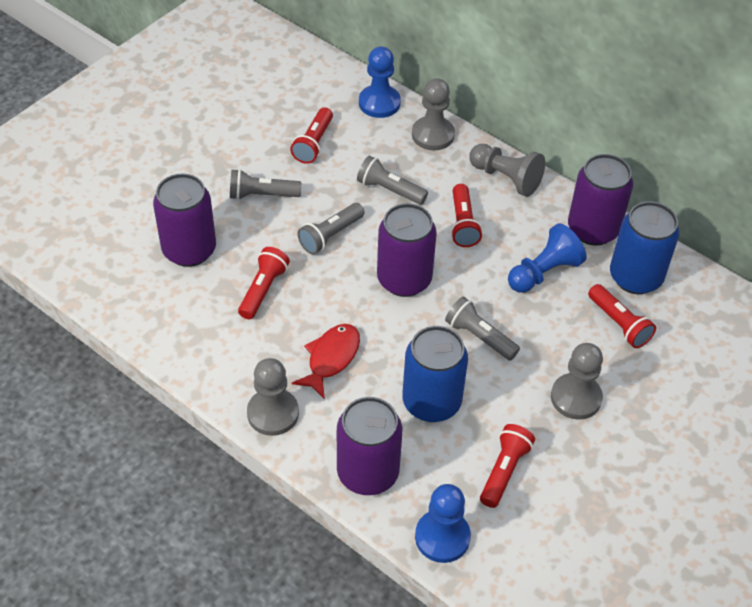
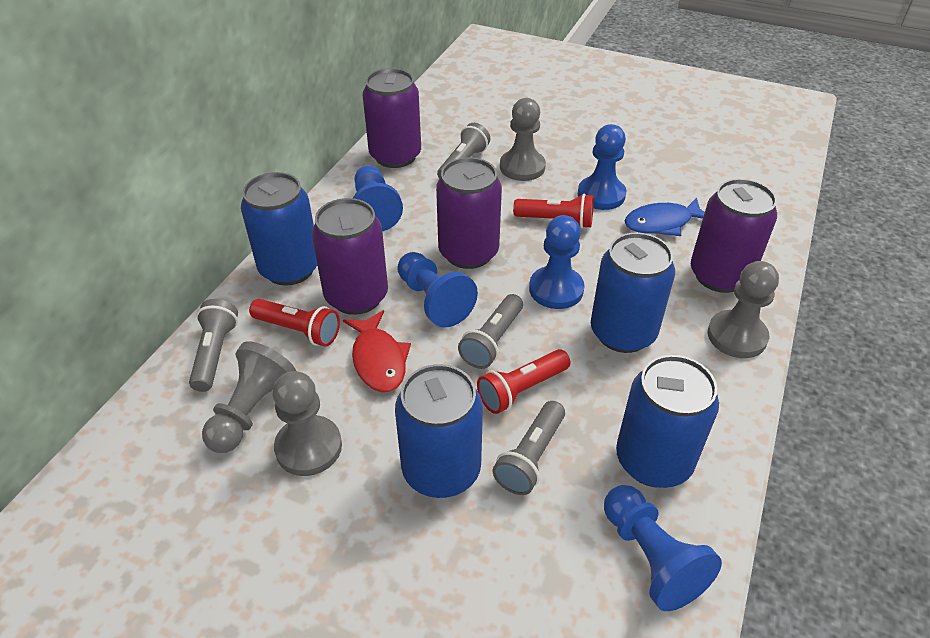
blue can: 2 -> 4
blue fish: 0 -> 1
blue pawn: 3 -> 5
red flashlight: 5 -> 3

